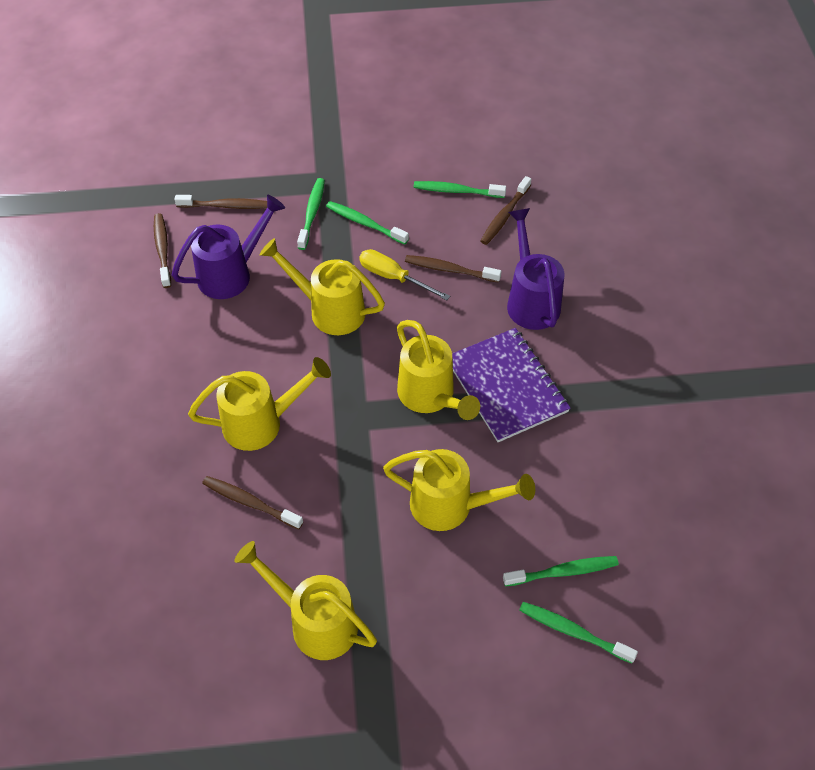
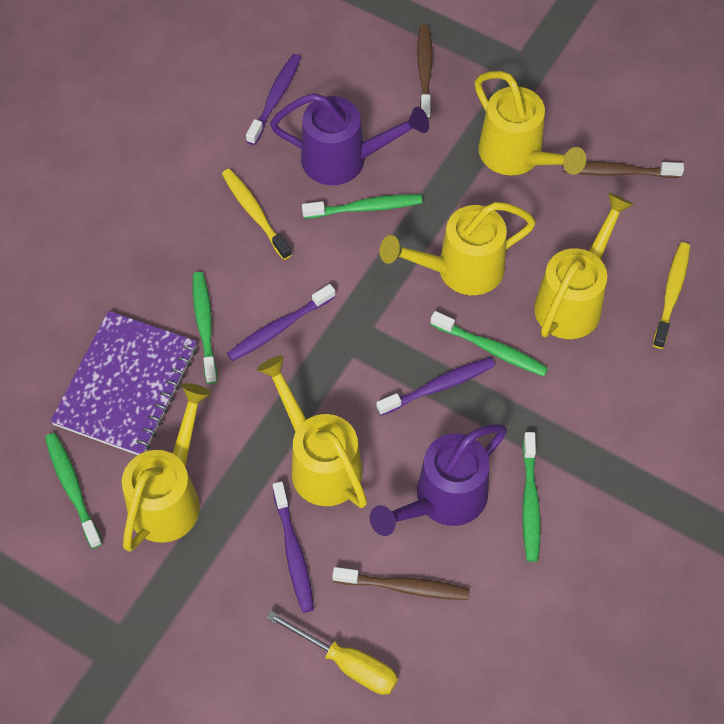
brown toothbrush: 5 -> 3
purple toothbrush: 0 -> 4
yellow toothbrush: 0 -> 2

